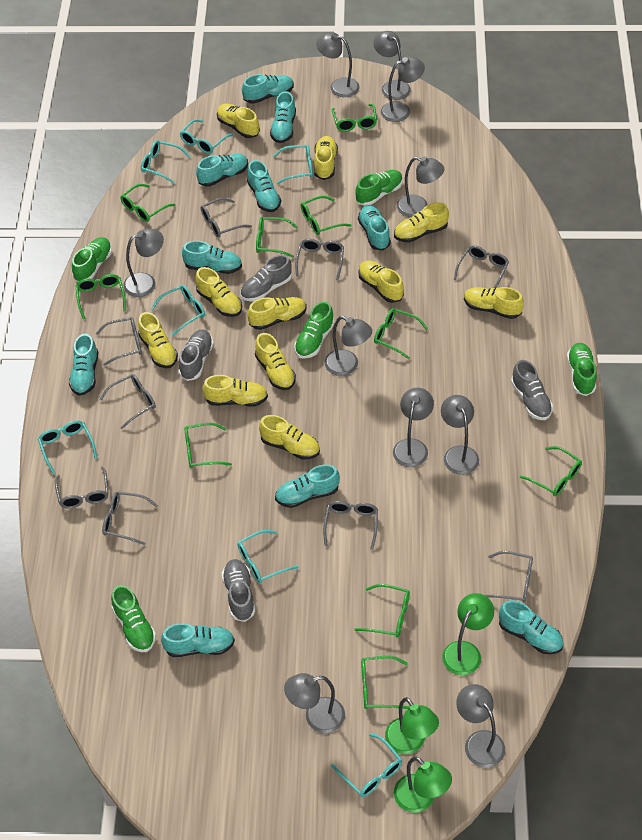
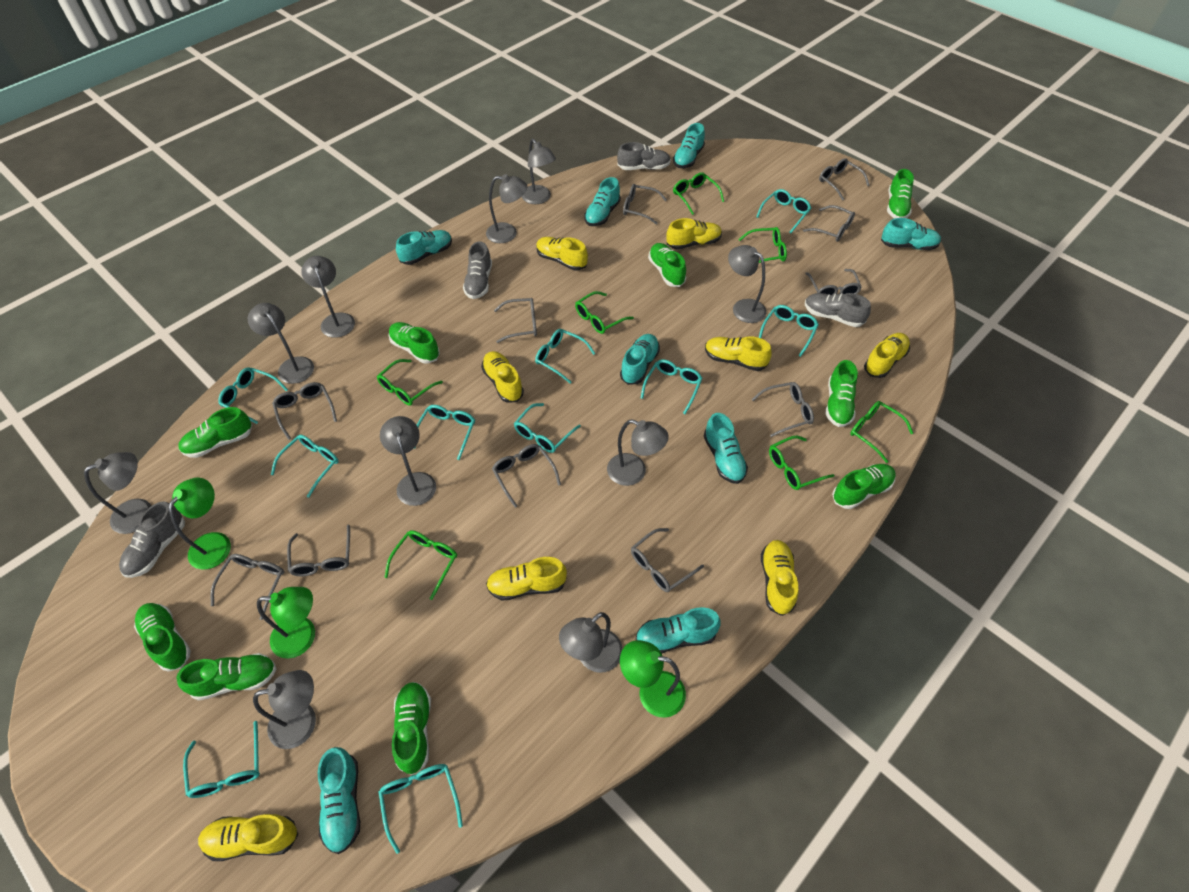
green glasses: 10 -> 7
green shoe: 5 -> 9
grey glasses: 9 -> 11
turquoise glasses: 7 -> 10
turquoise shoe: 10 -> 8
yellow shoe: 11 -> 8

